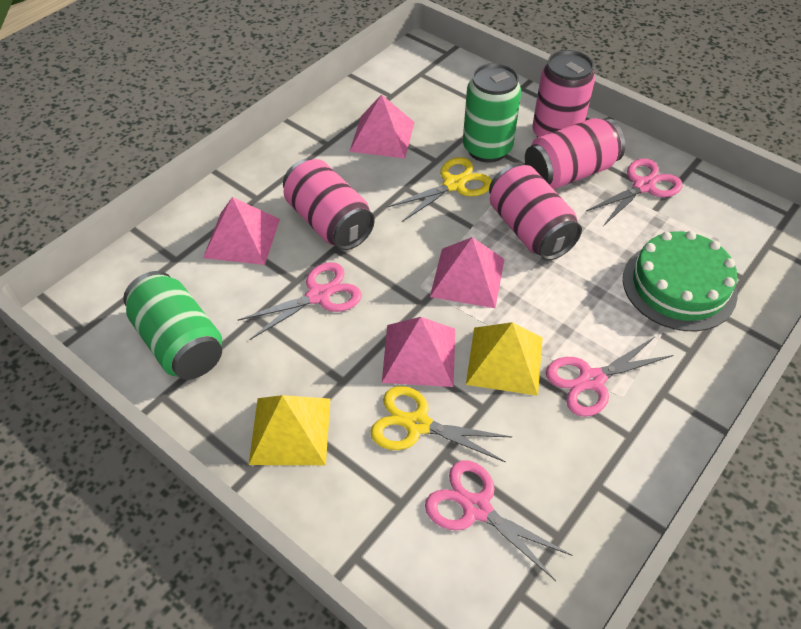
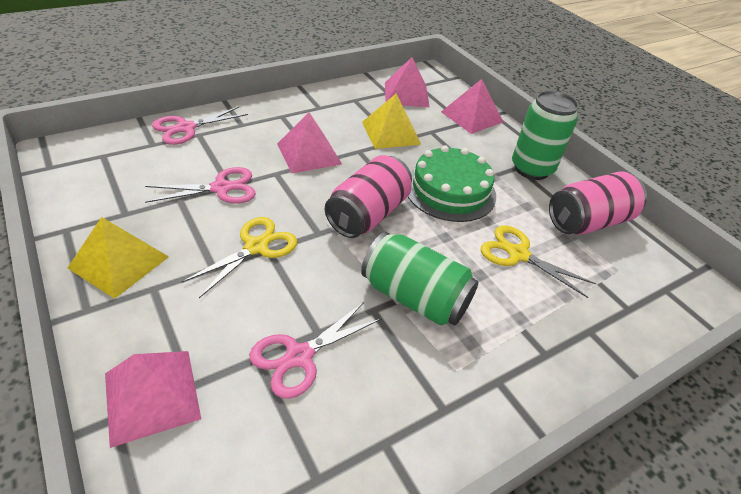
pink can: 4 -> 2
pink scissors: 4 -> 3

